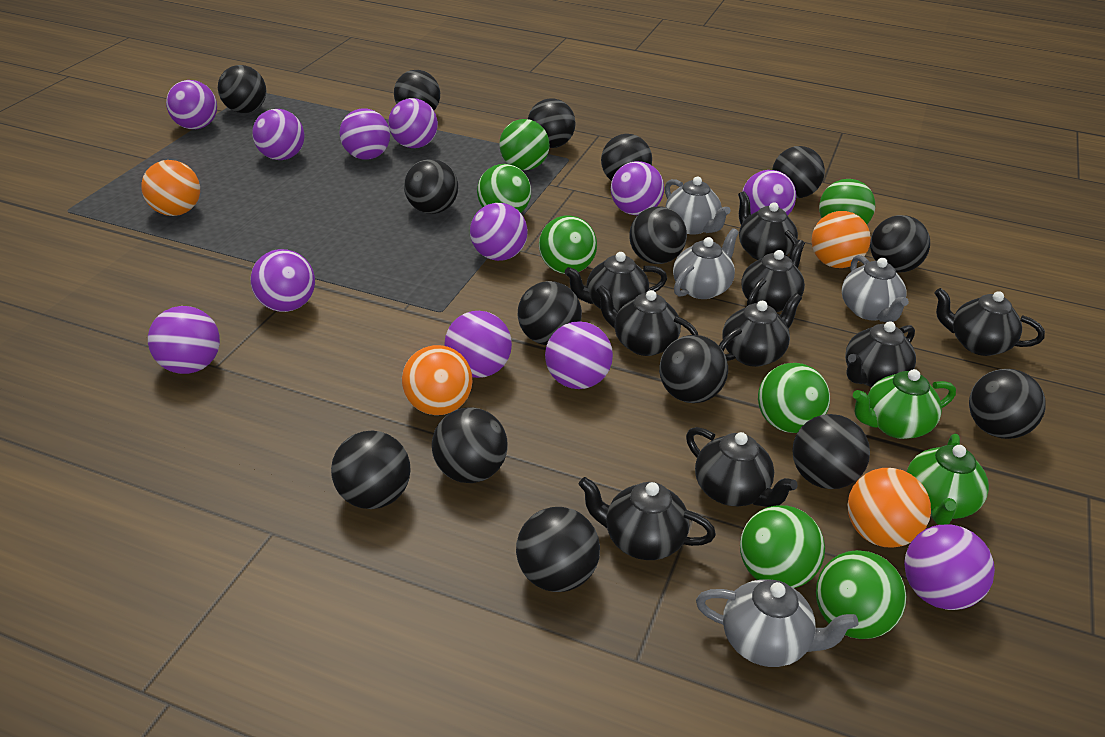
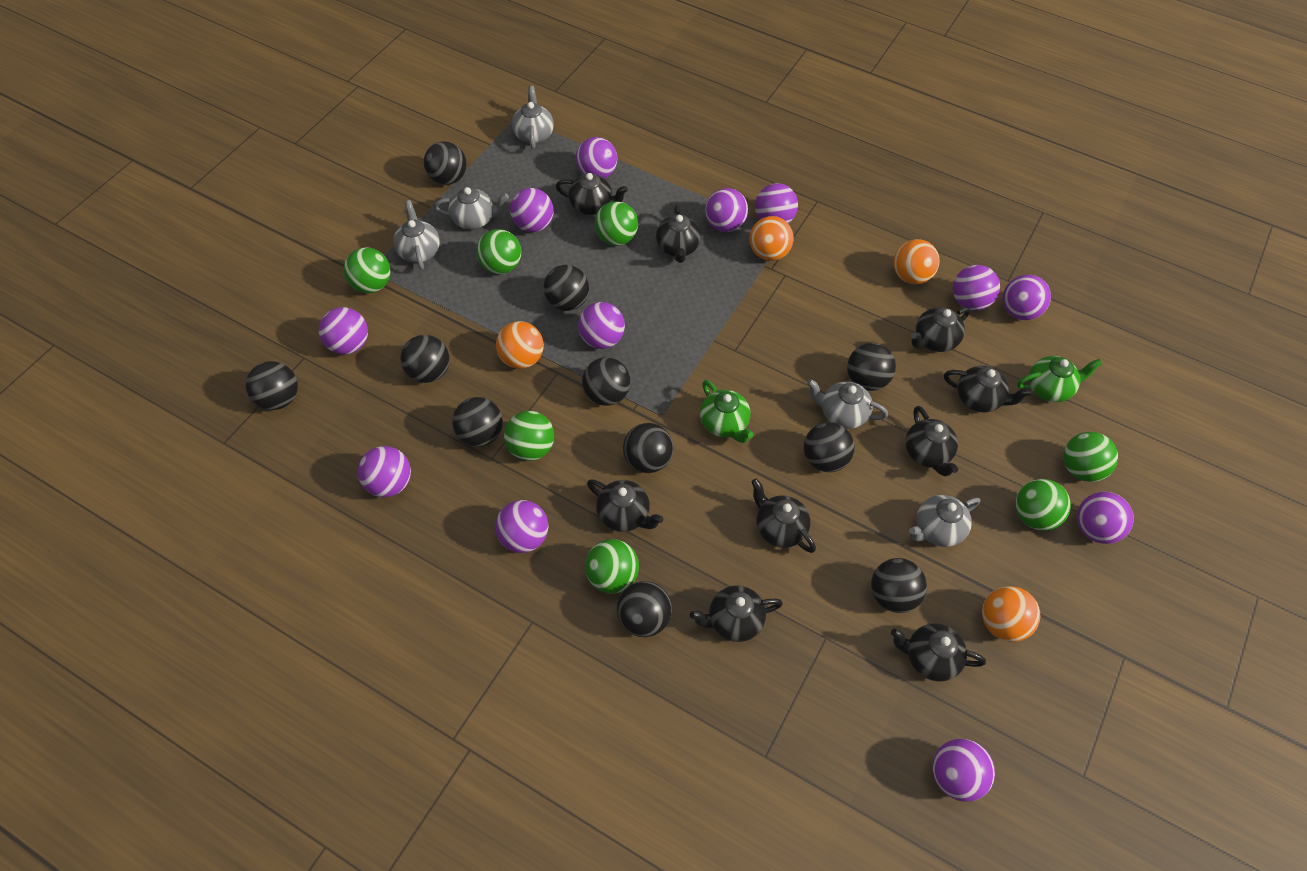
black ball: 15 -> 11
grey teapot: 4 -> 5

